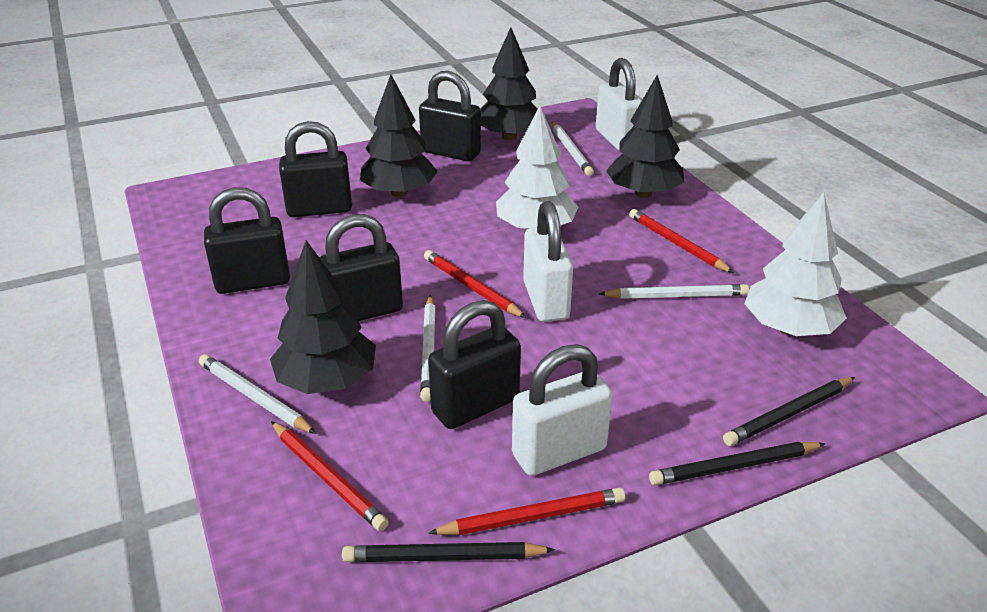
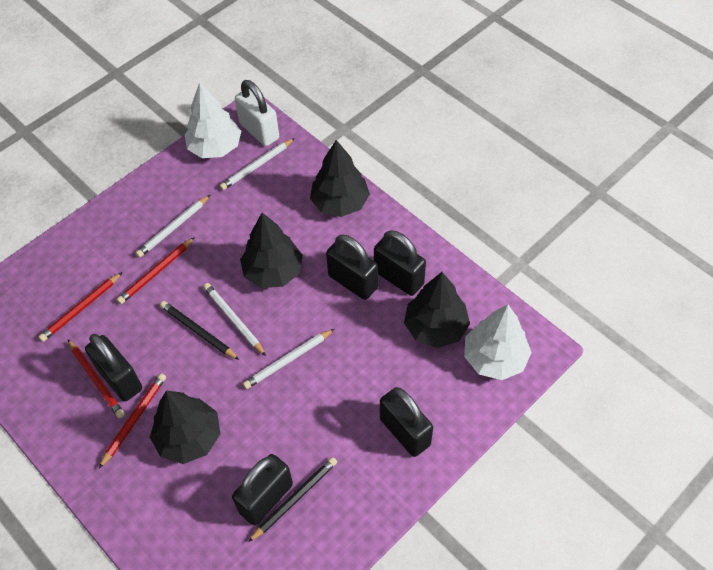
black pencil: 3 -> 2
white padlock: 3 -> 1

